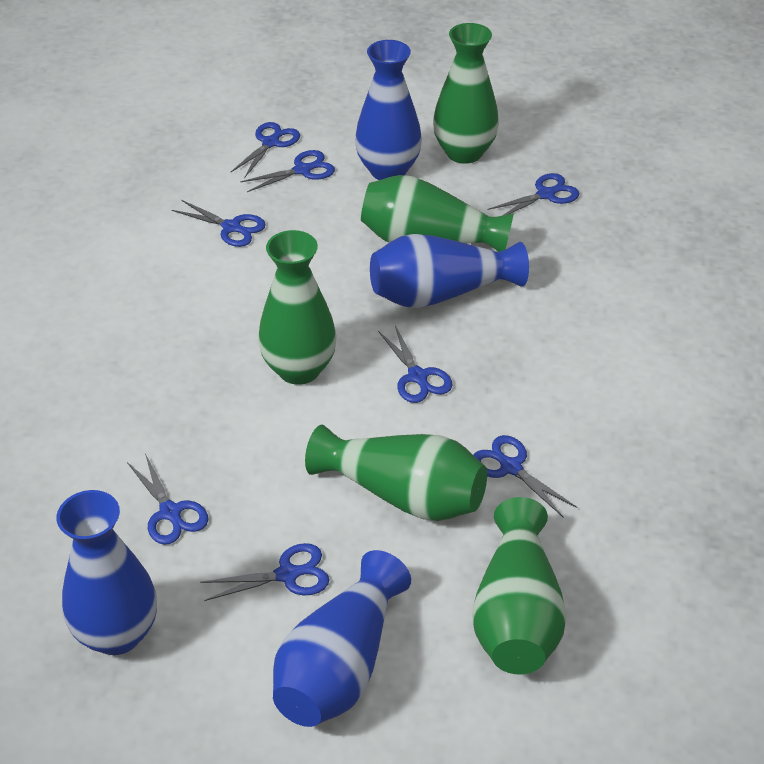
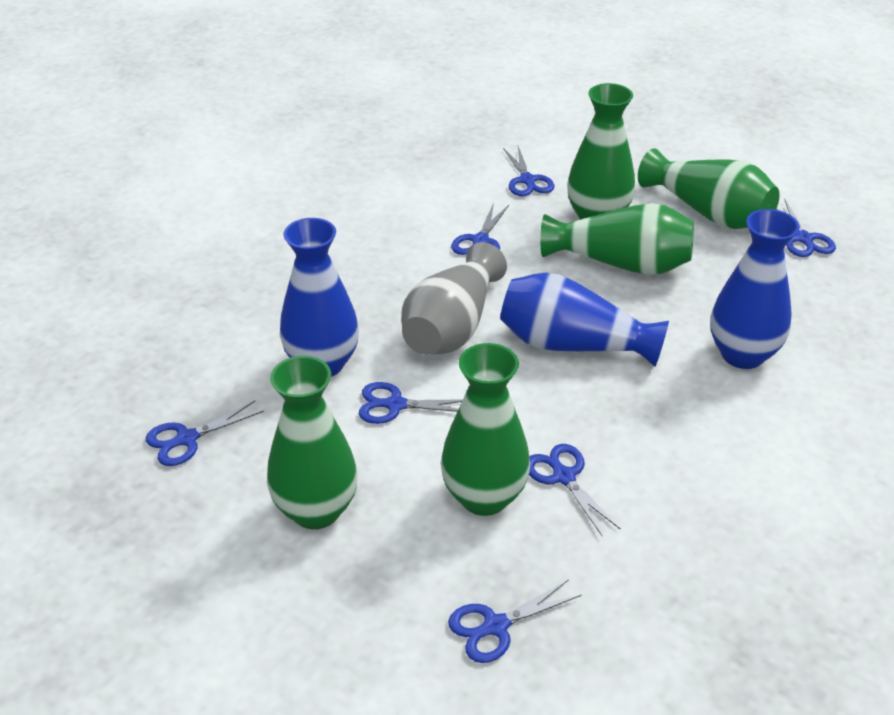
blue scissors: 8 -> 7
blue vase: 4 -> 3
grey vase: 0 -> 1

